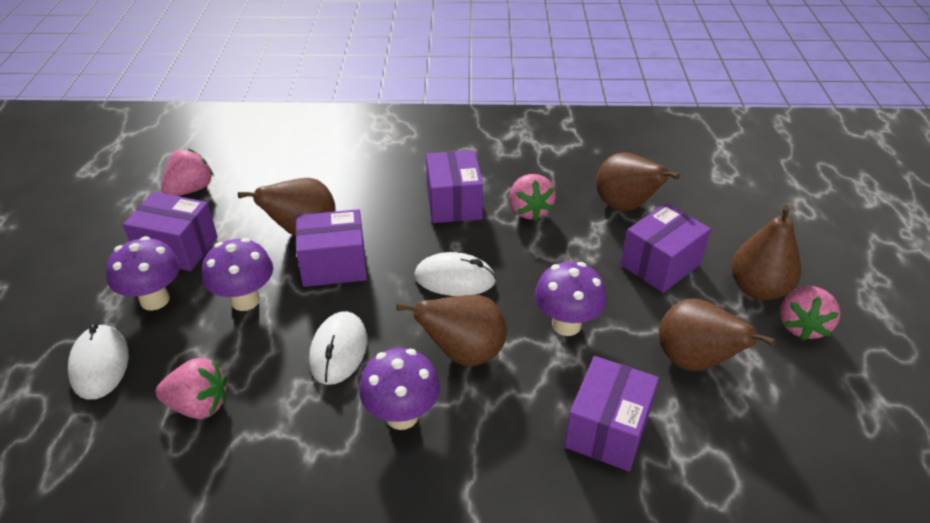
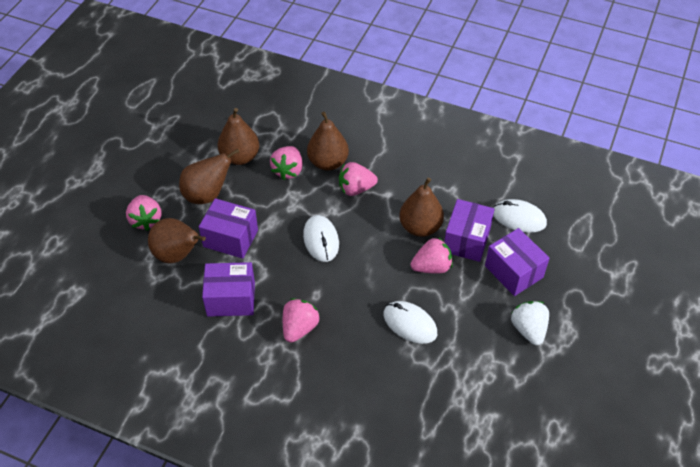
pink strawberry: 4 -> 5
purple box: 5 -> 4
purple mushroom: 4 -> 0
white strawberry: 0 -> 1

